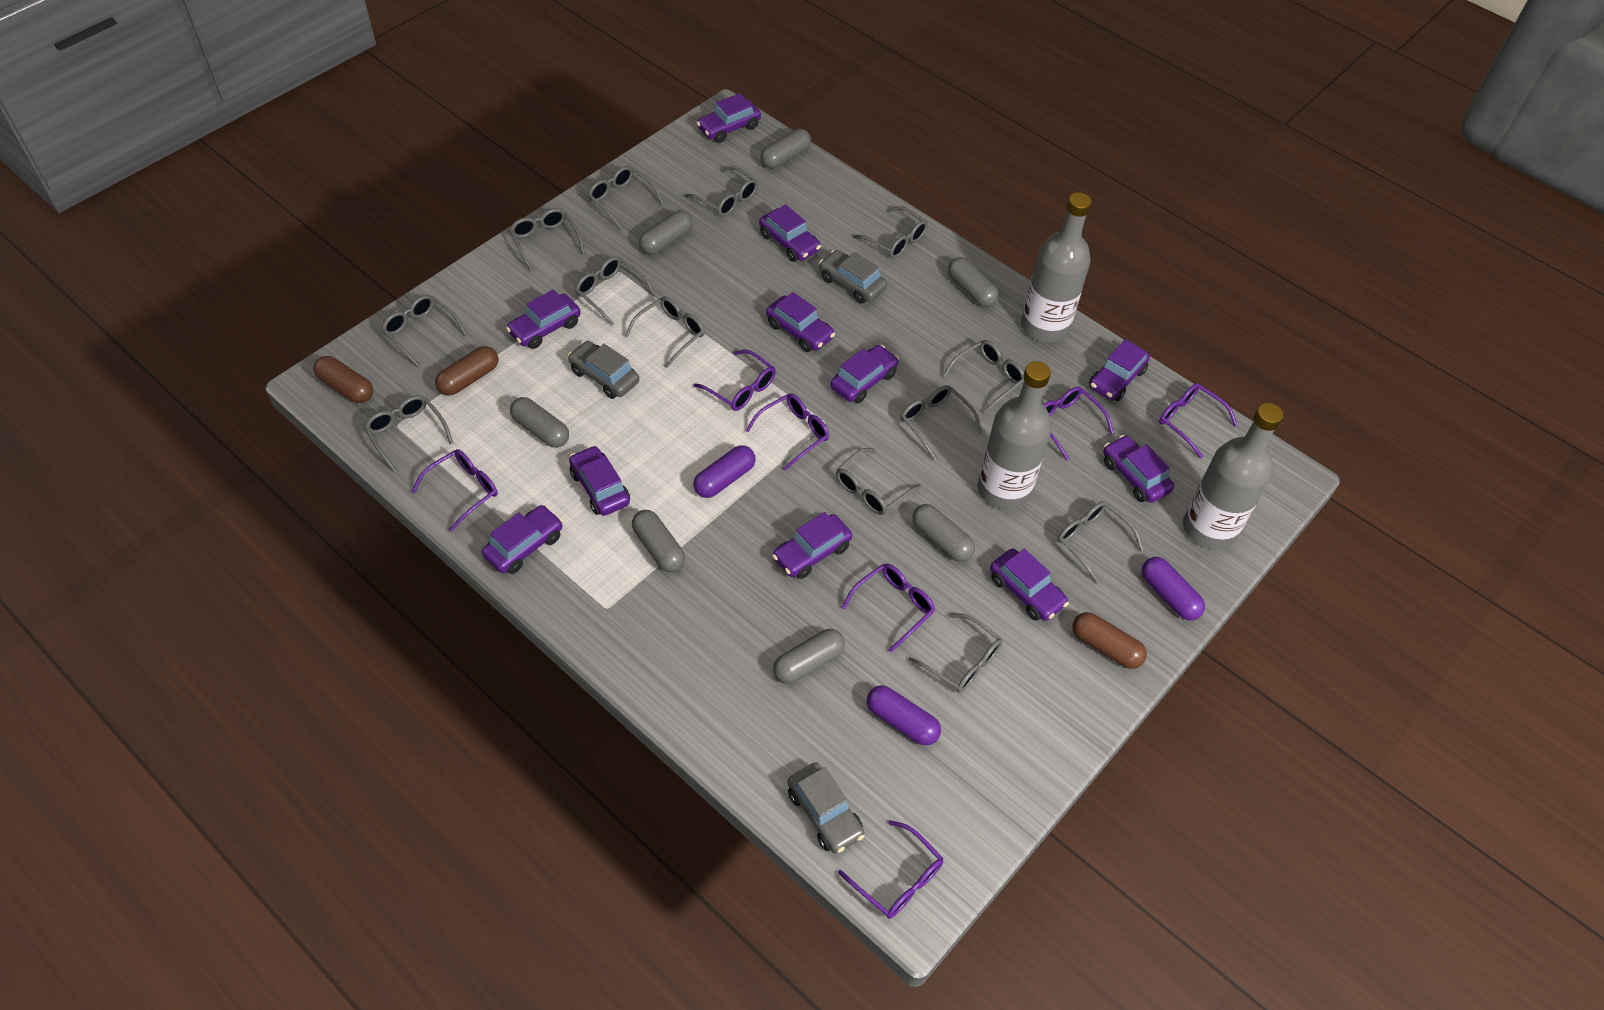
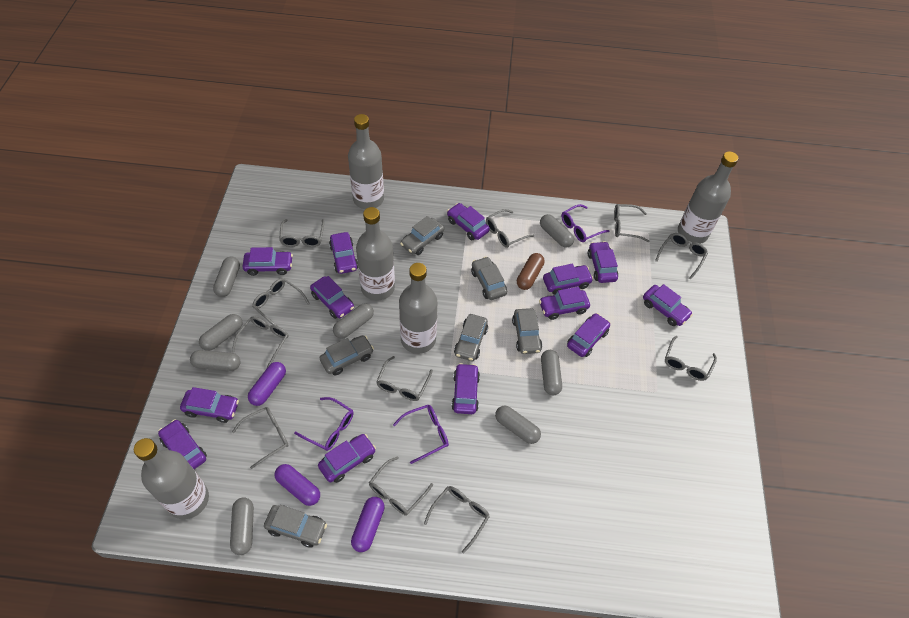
brown capsule: 3 -> 1
grey bottle: 3 -> 5
grey capsule: 7 -> 8
grey car: 3 -> 6
grey glasses: 13 -> 11
purple car: 11 -> 13
purple glasses: 7 -> 3

